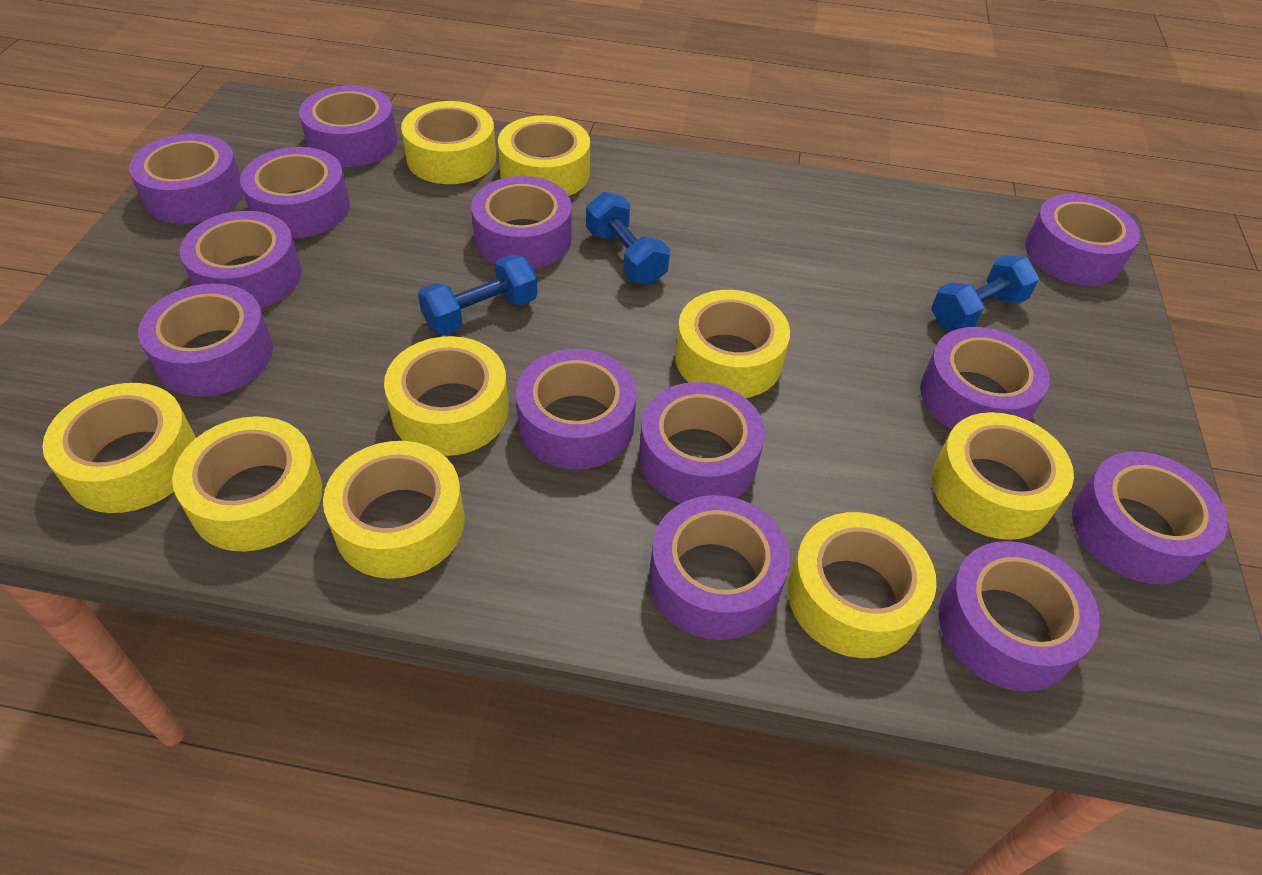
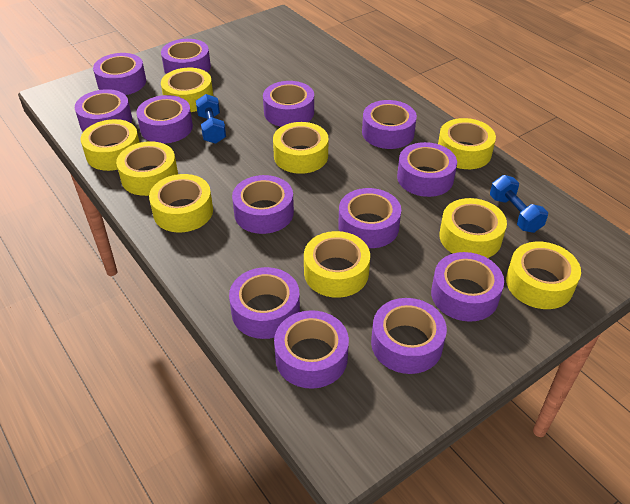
blue dumbbell: 3 -> 2

